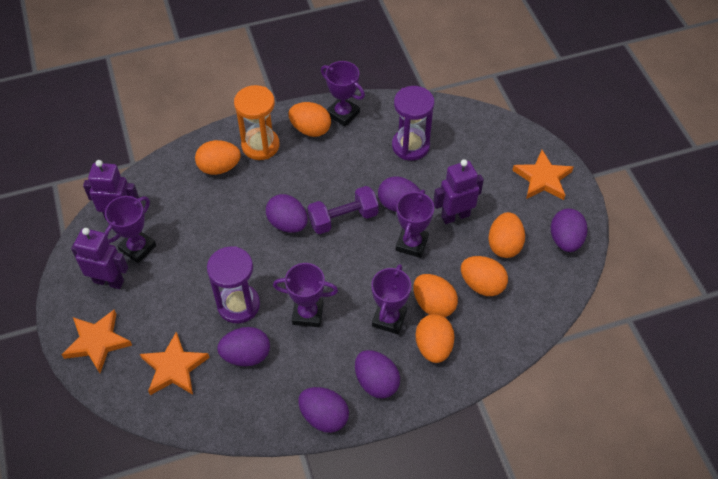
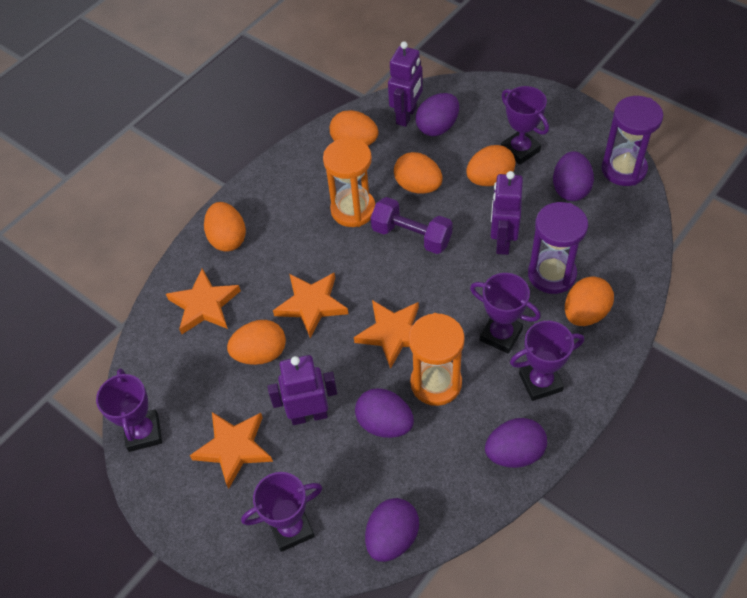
orange hourglass: 1 -> 2
orange star: 3 -> 4
purple egg: 6 -> 5

